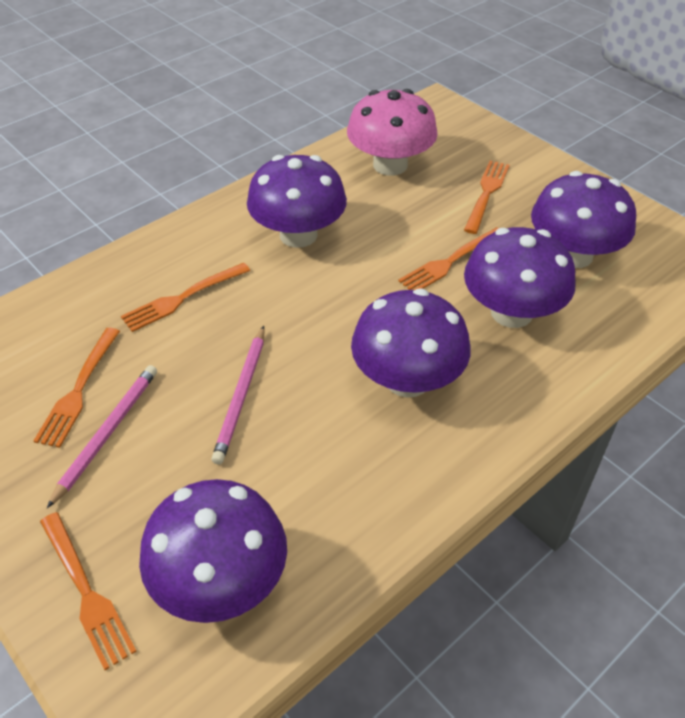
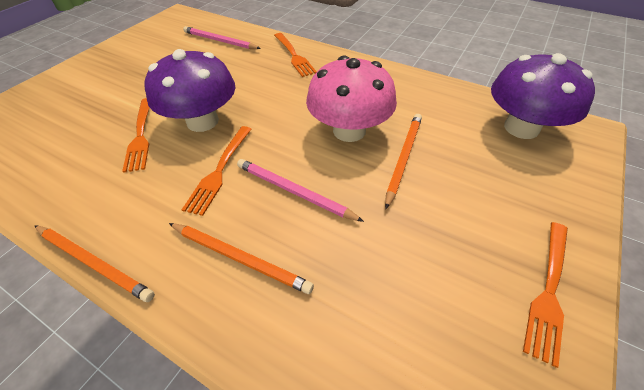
orange fork: 5 -> 4
orange pencil: 0 -> 3
purple mushroom: 5 -> 2

